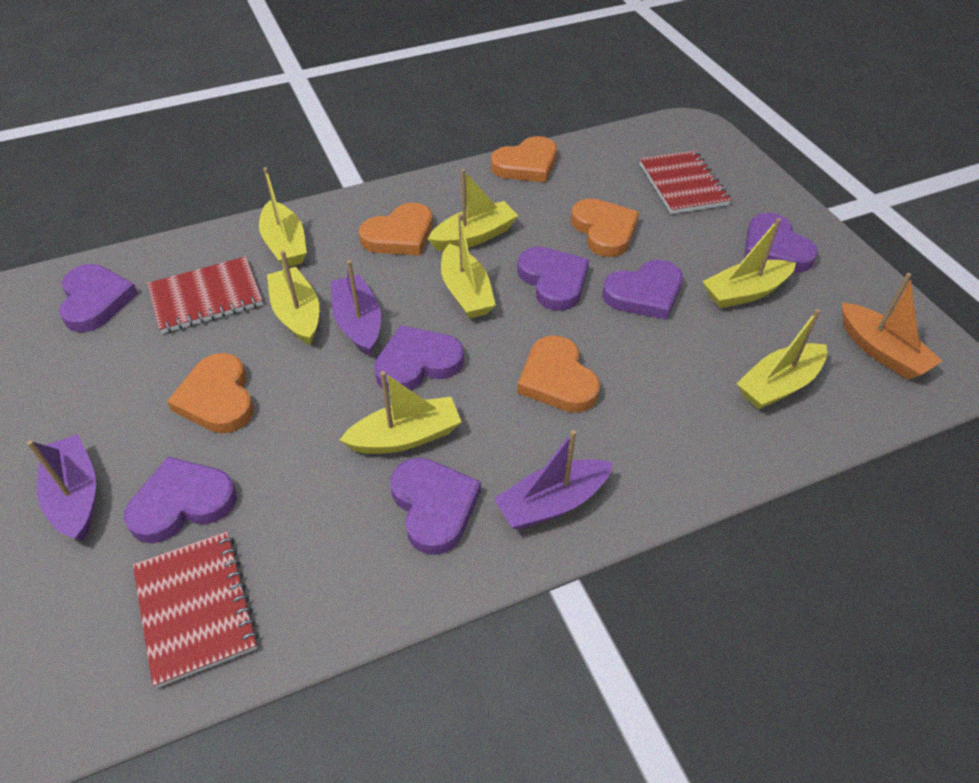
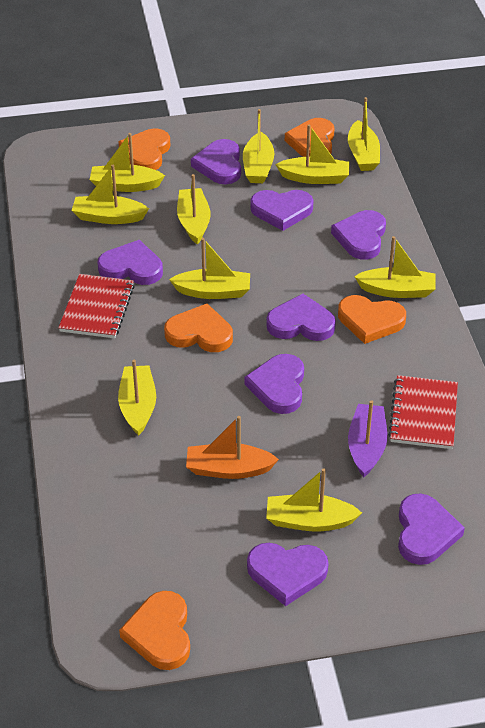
purple boat: 3 -> 1
purple heart: 7 -> 8
red notebook: 3 -> 2
yellow boat: 7 -> 10

